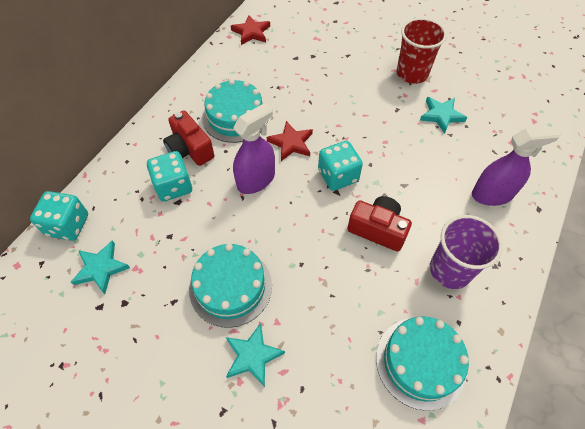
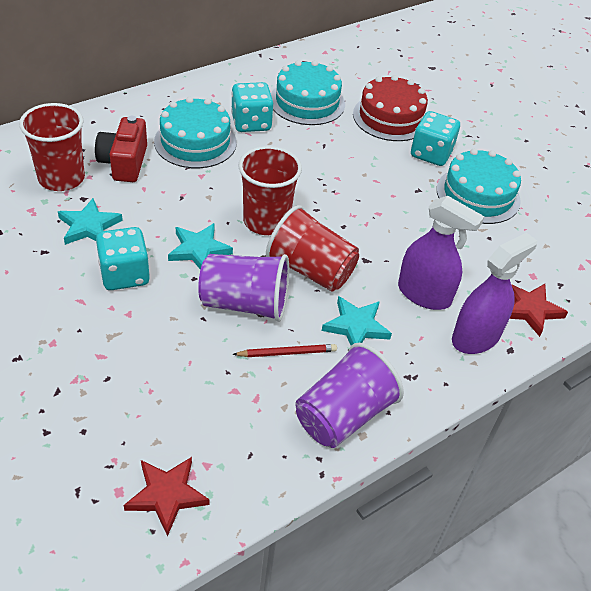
purple cup: 1 -> 2
red cake: 0 -> 1
red camera: 2 -> 1
red cup: 1 -> 3
red pencil: 0 -> 1

